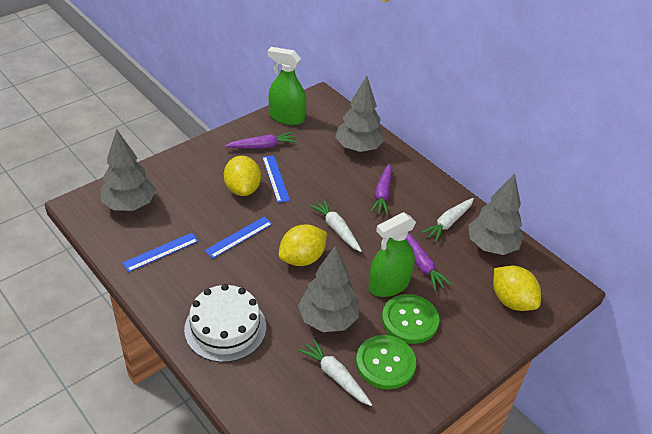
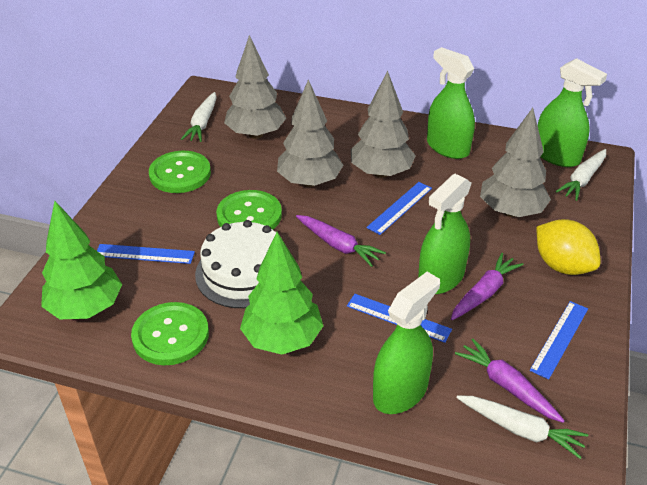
blue ruler: 3 -> 4
green button: 2 -> 3
green spray bottle: 2 -> 4
green tree: 0 -> 2
yellow lemon: 3 -> 1

